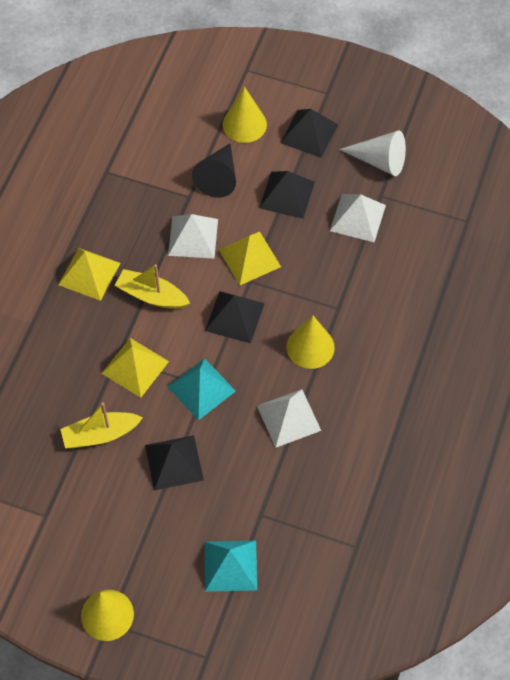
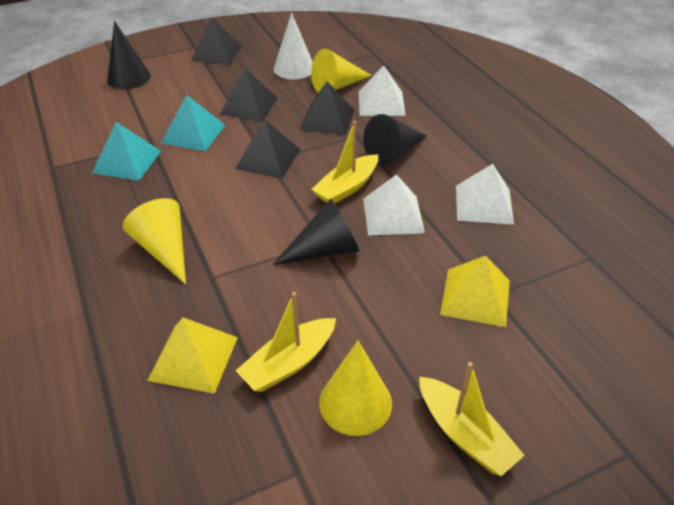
black cone: 1 -> 3
yellow boat: 2 -> 3
yellow pyramid: 3 -> 2

